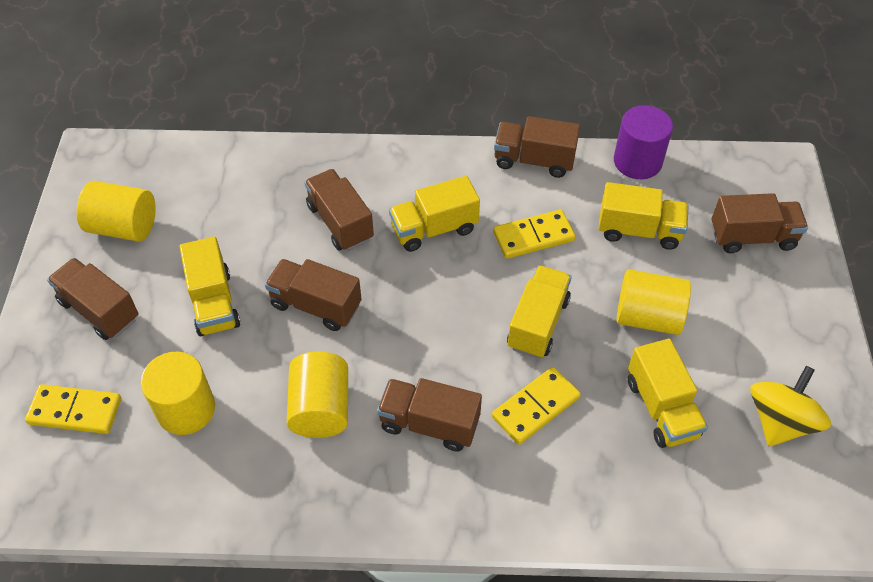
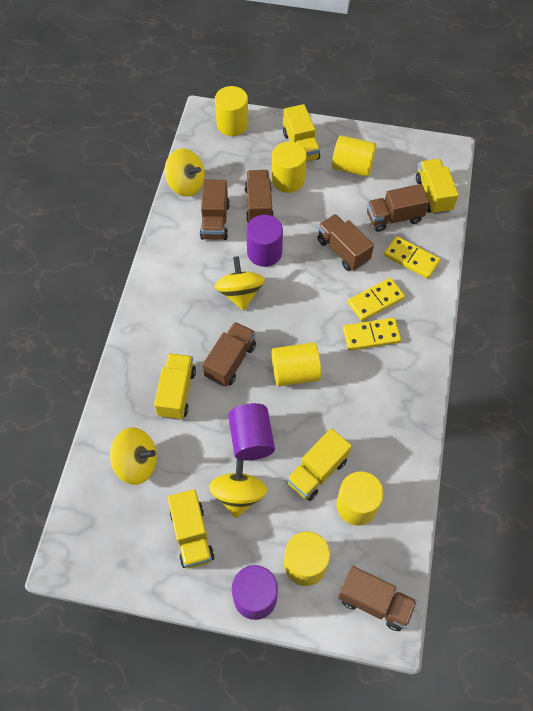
purple cylinder: 1 -> 3
yellow cylinder: 4 -> 6
yellow spinning top: 1 -> 4

